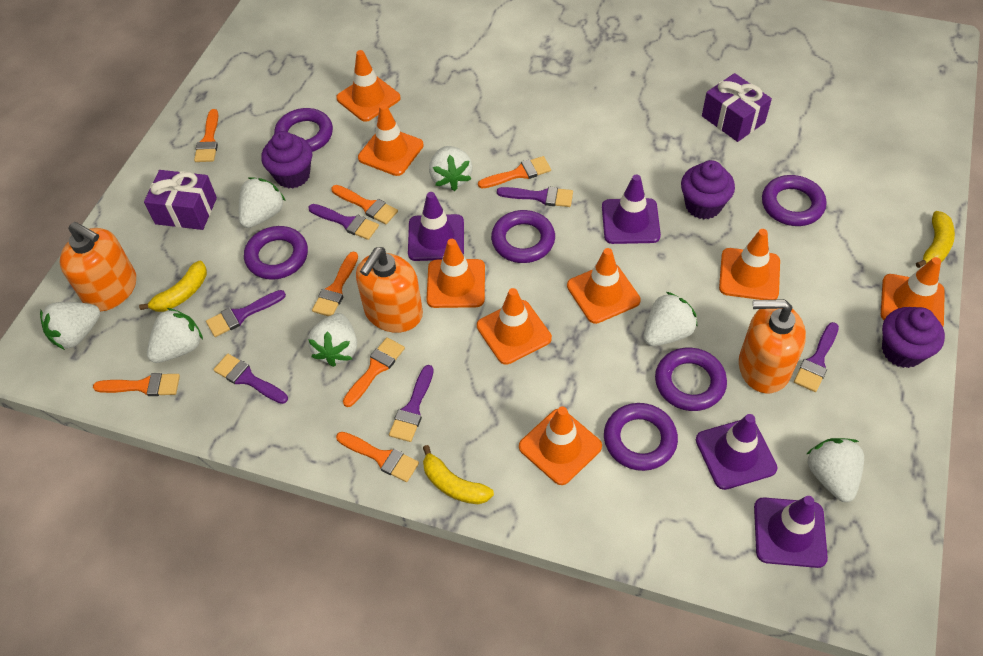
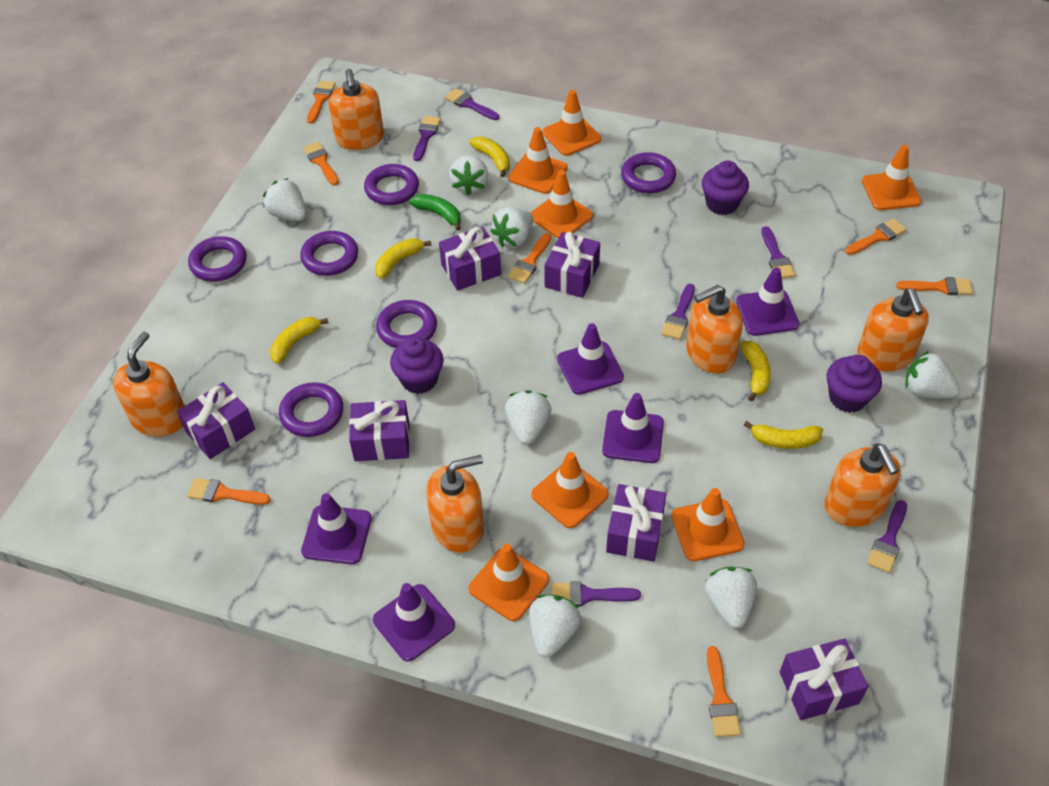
green banana: 0 -> 1
orange soap dispenser: 3 -> 6
orange traffic cone: 8 -> 7
purple gift: 2 -> 6
purple traffic cone: 4 -> 5
yellow banana: 3 -> 5

